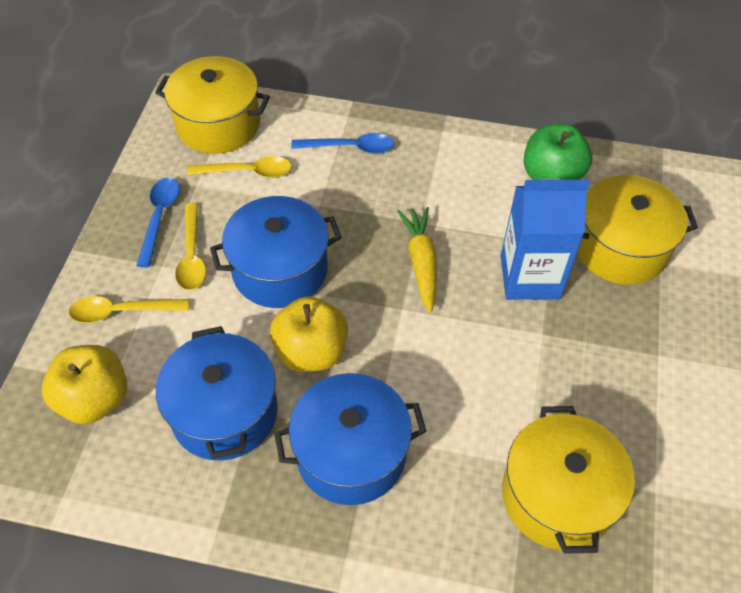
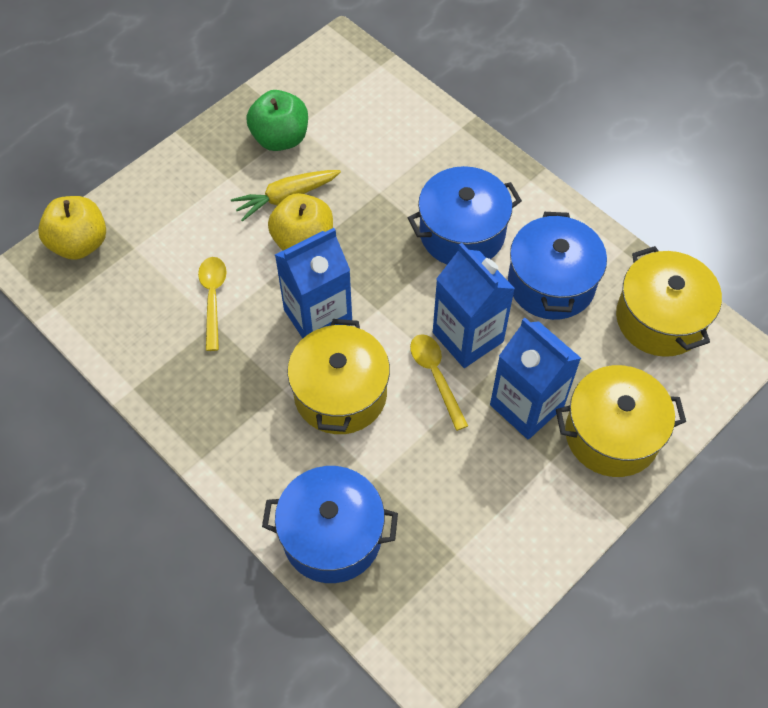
blue carton: 1 -> 3
blue spoon: 2 -> 0
yellow spoon: 3 -> 2

